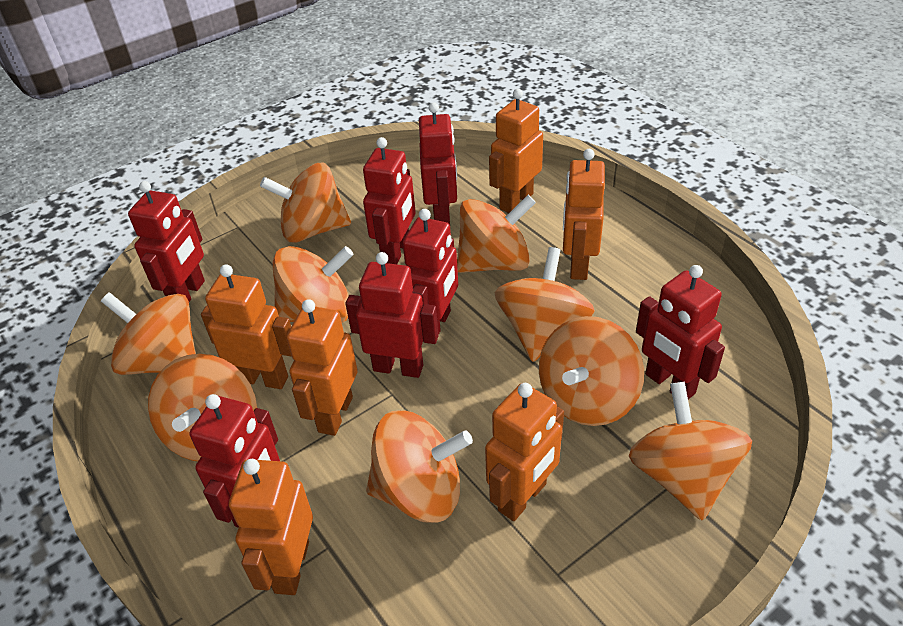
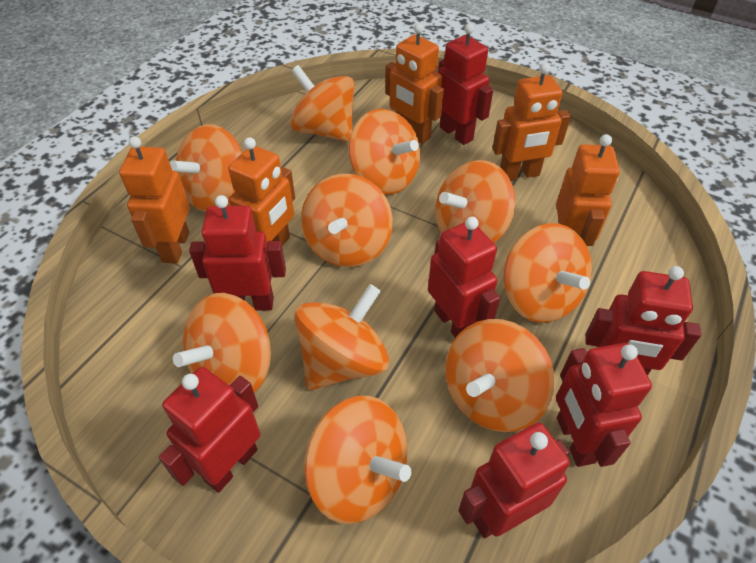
orange robot: 6 -> 5
orange spinning top: 9 -> 10

